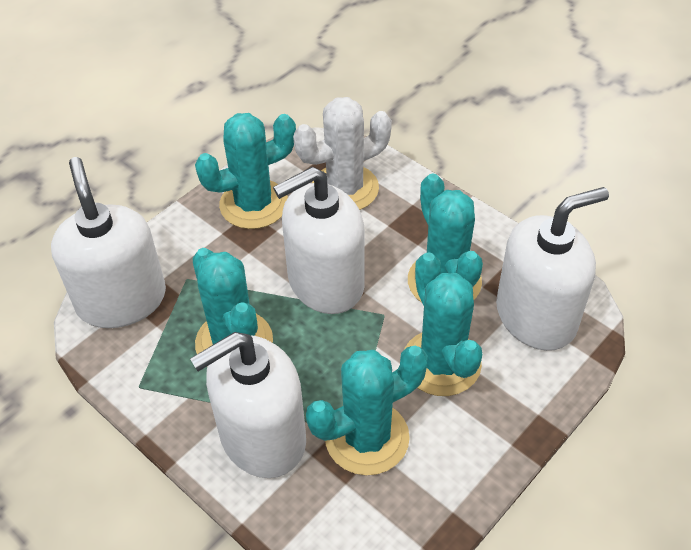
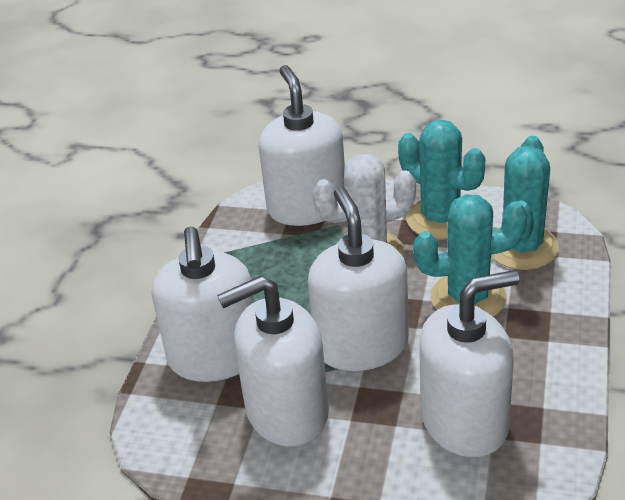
turquoise cactus: 5 -> 3
white soap dispenser: 4 -> 5

